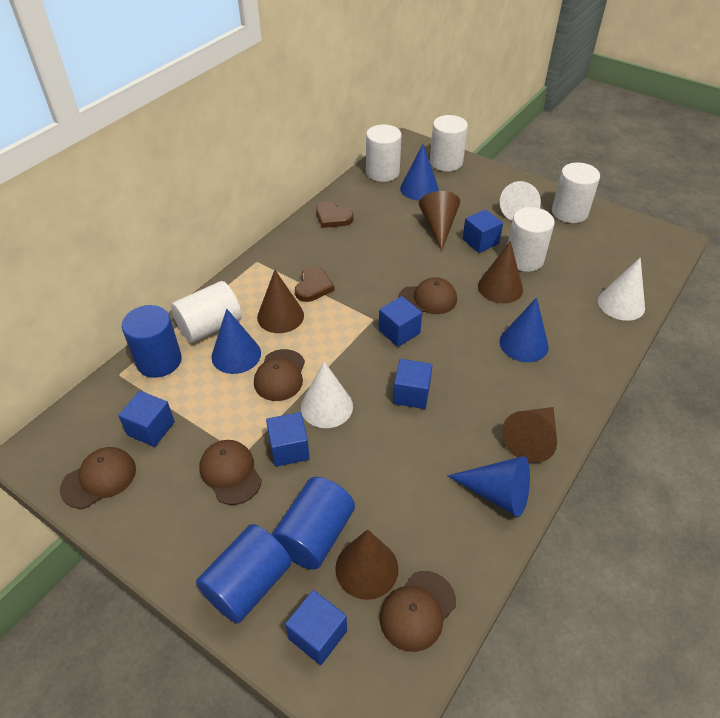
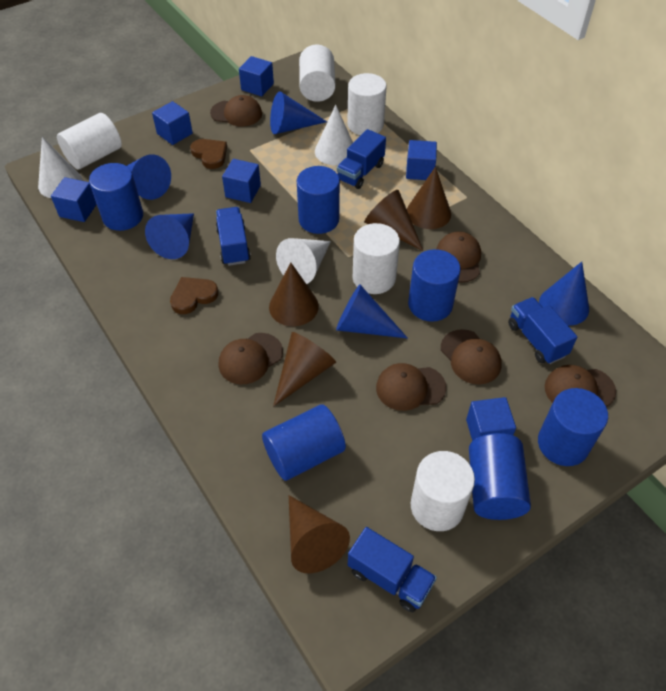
blue cone: 4 -> 5
blue cylinder: 3 -> 6
blue truck: 0 -> 4
brown cap: 5 -> 6

